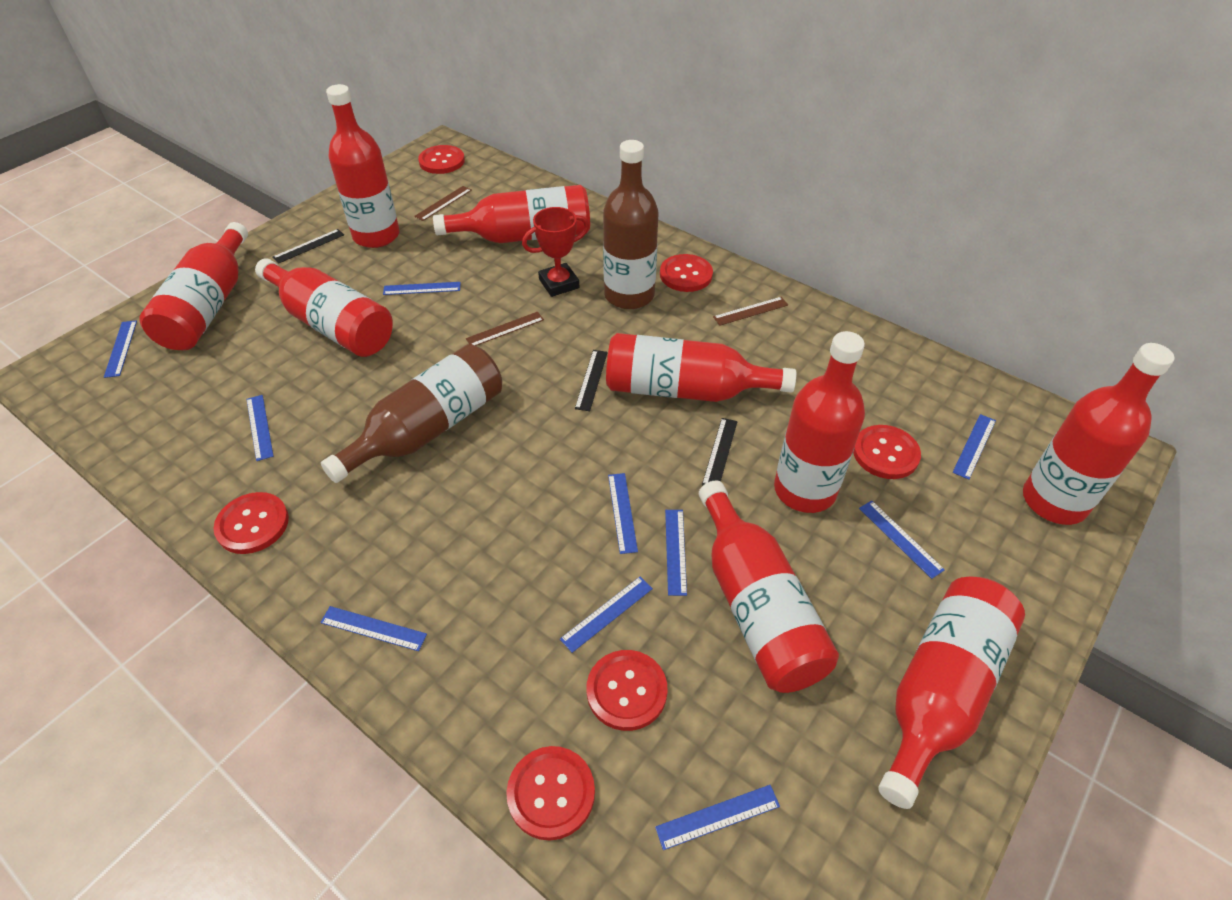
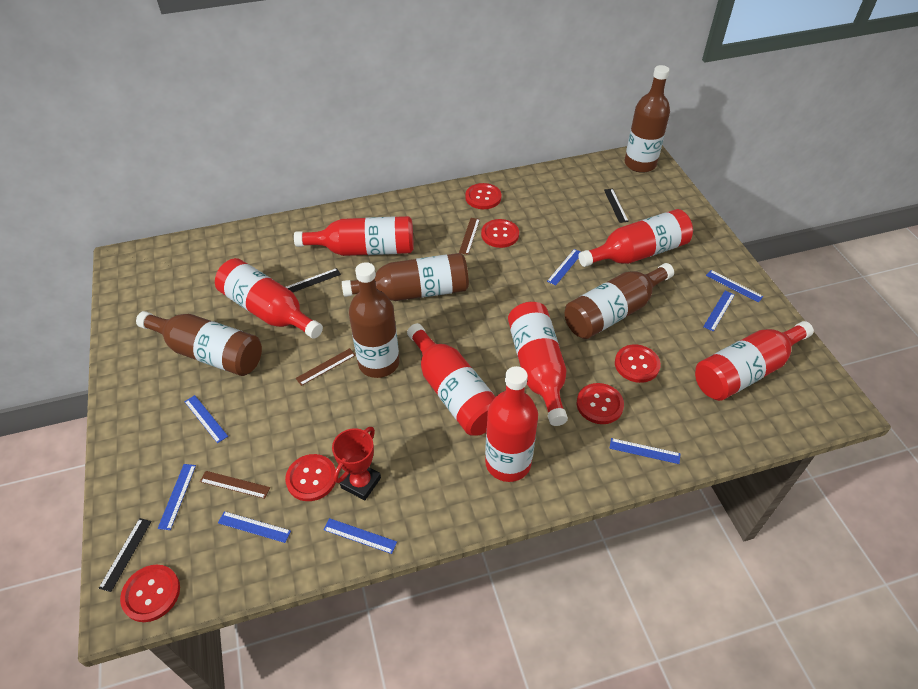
blue ruler: 10 -> 8
brown bottle: 2 -> 5
red bottle: 9 -> 7

